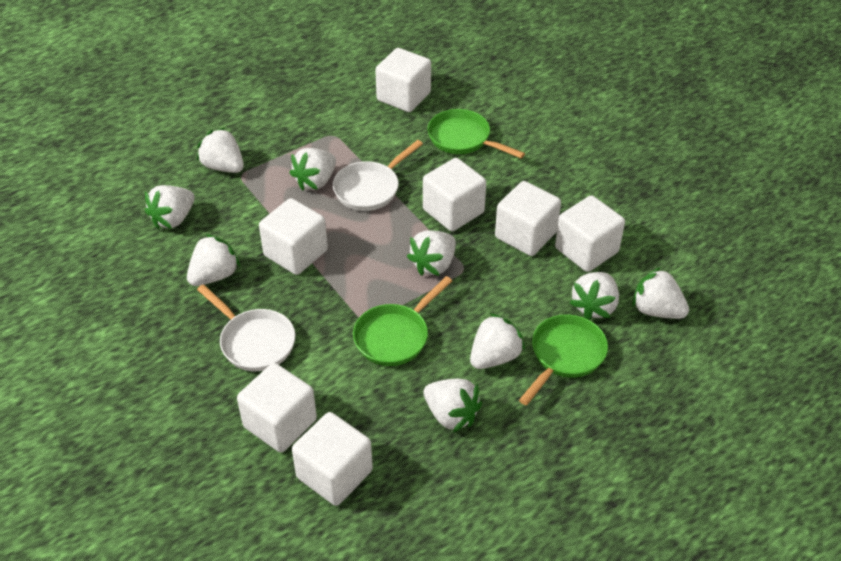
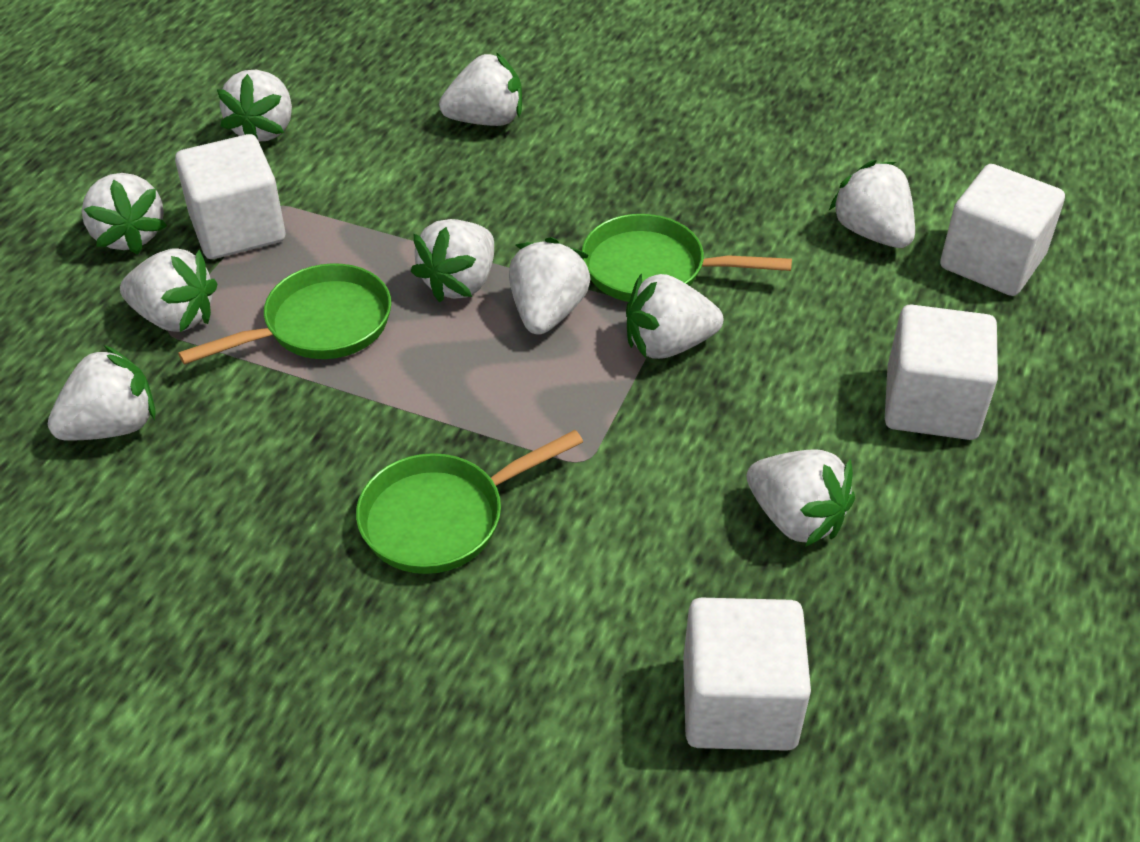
white cube: 7 -> 4
white pan: 2 -> 0
white strawberry: 9 -> 10

